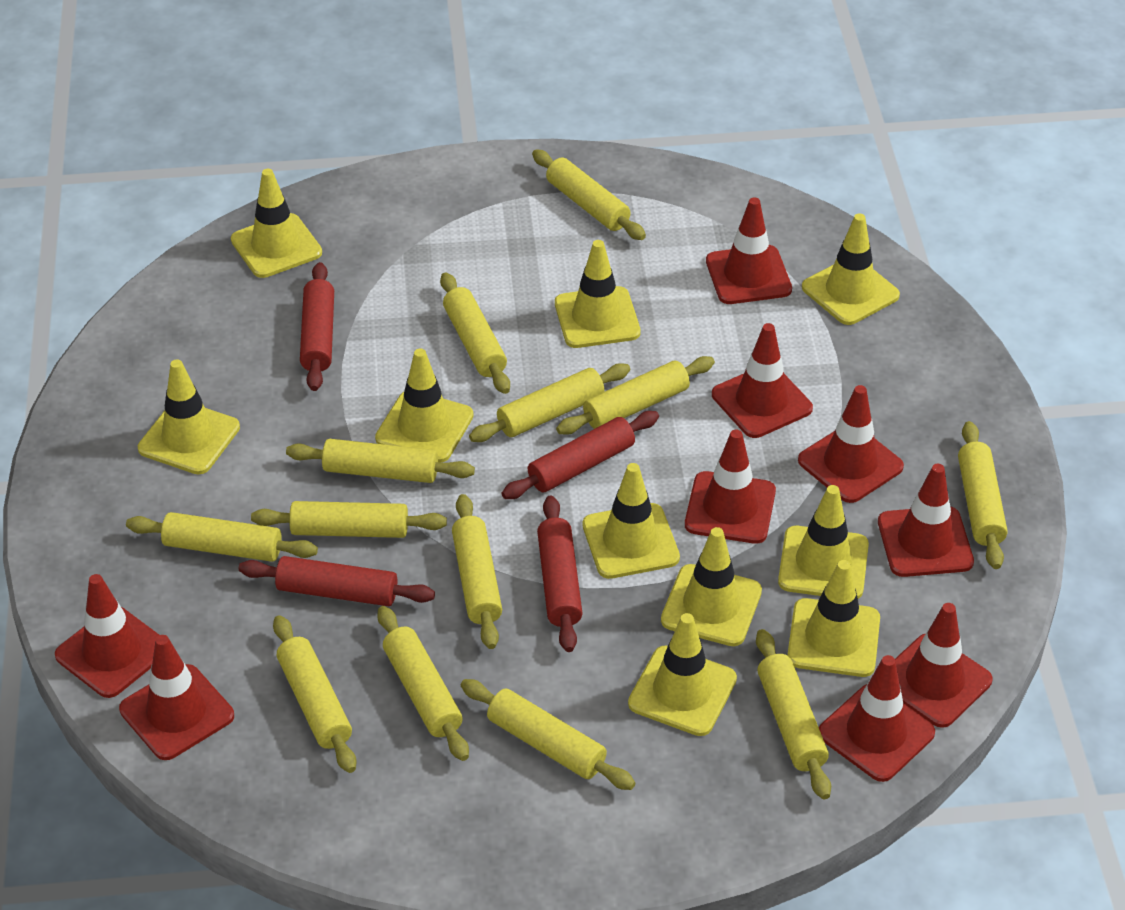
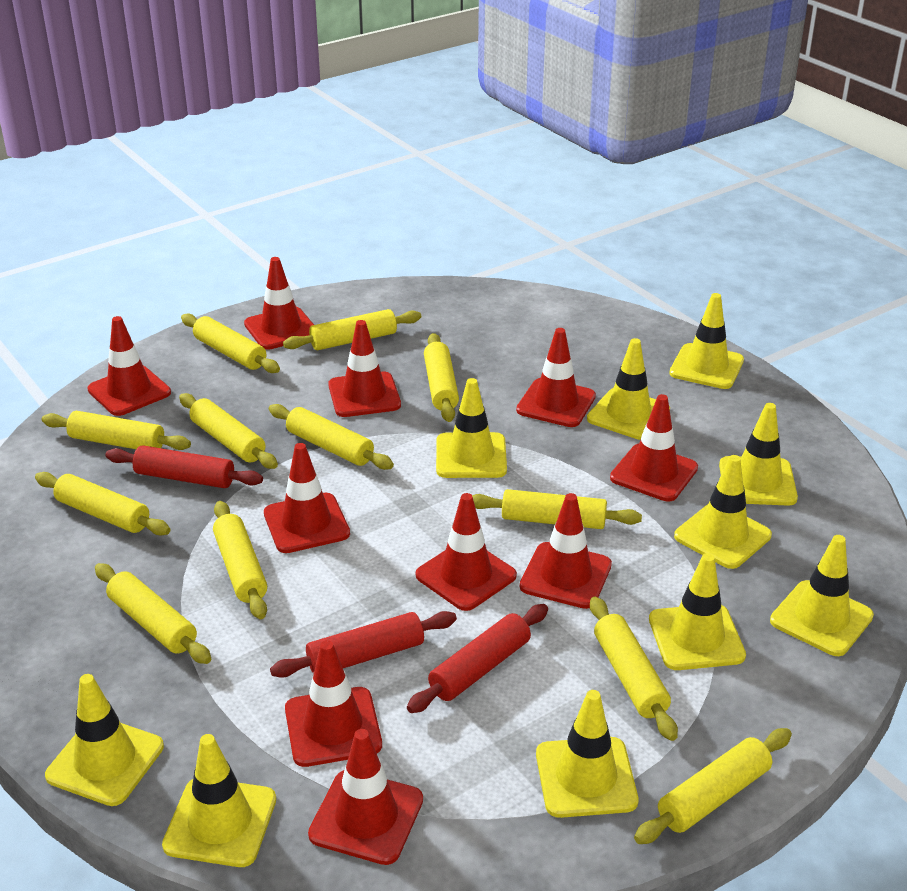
red rolling pin: 4 -> 3
red traffic cone: 9 -> 10
yellow rolling pin: 13 -> 12

